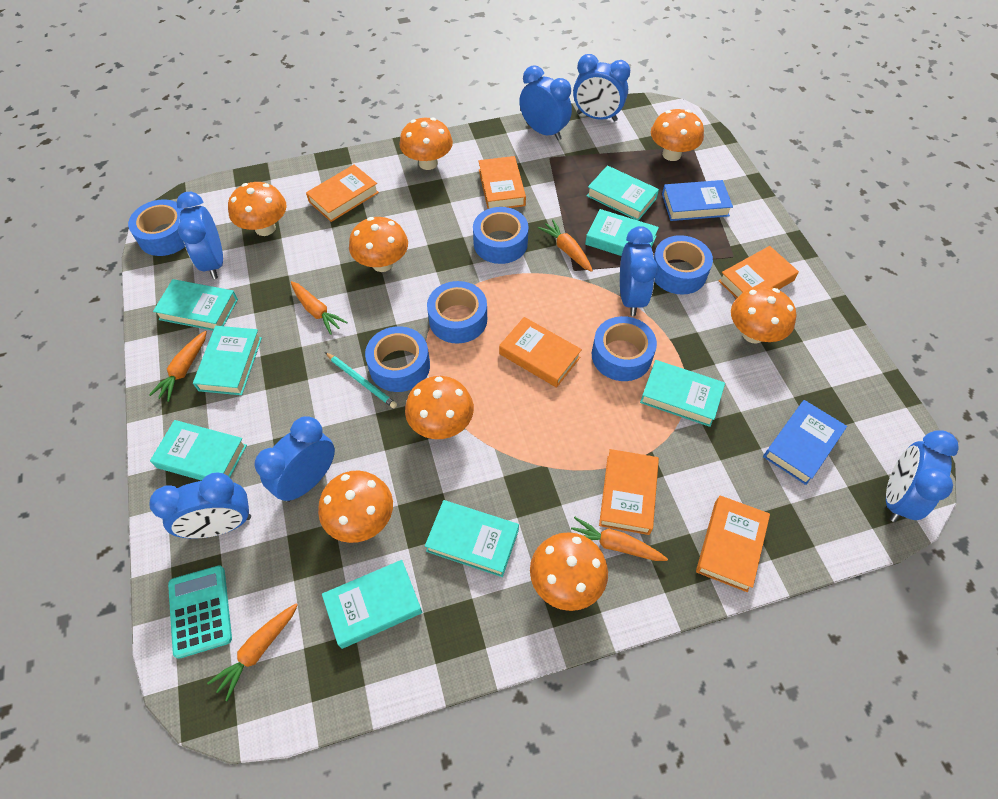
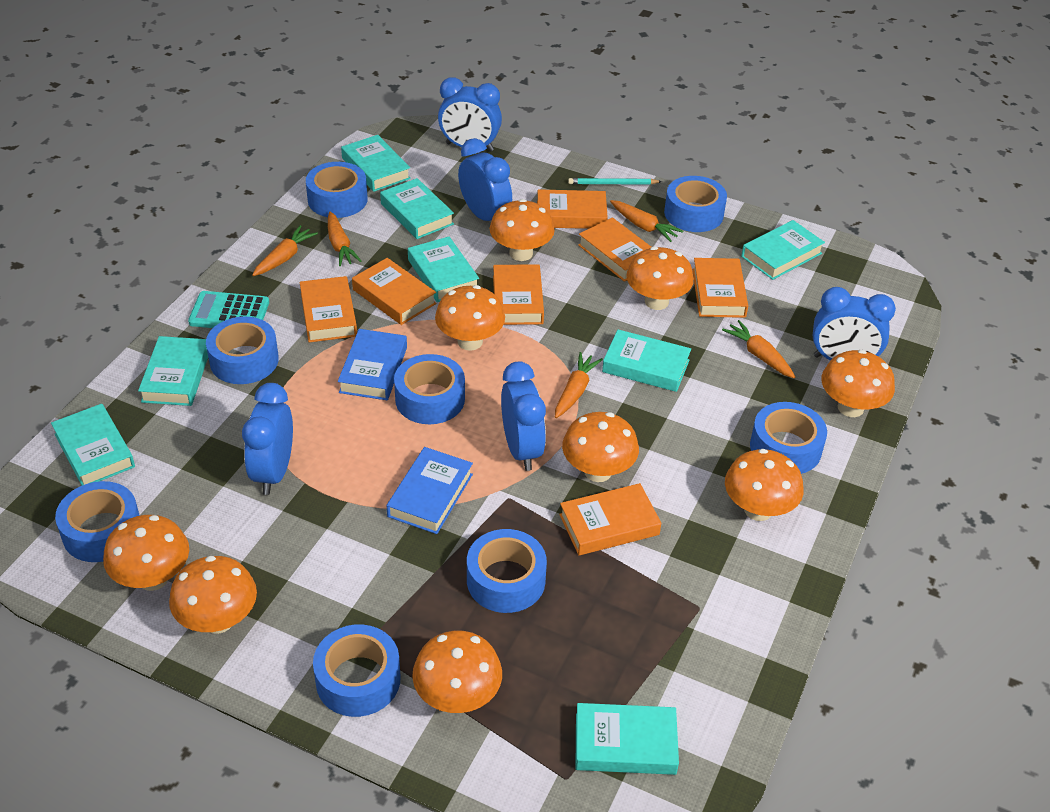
blue clock: 7 -> 5
blue tape: 6 -> 8
orange book: 6 -> 7
orange mushroom: 8 -> 9

